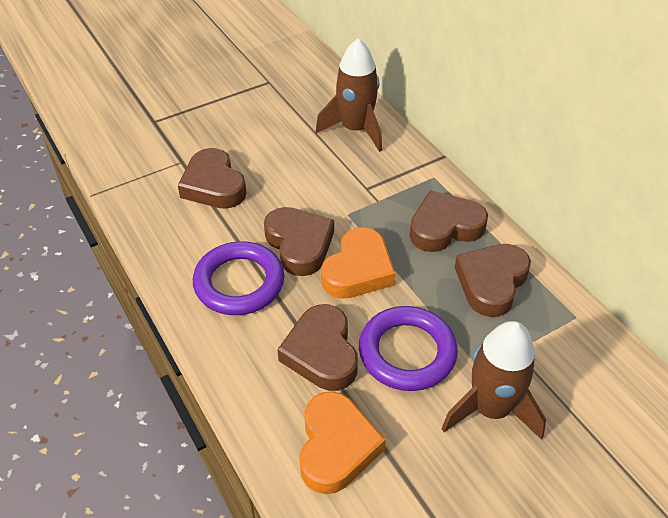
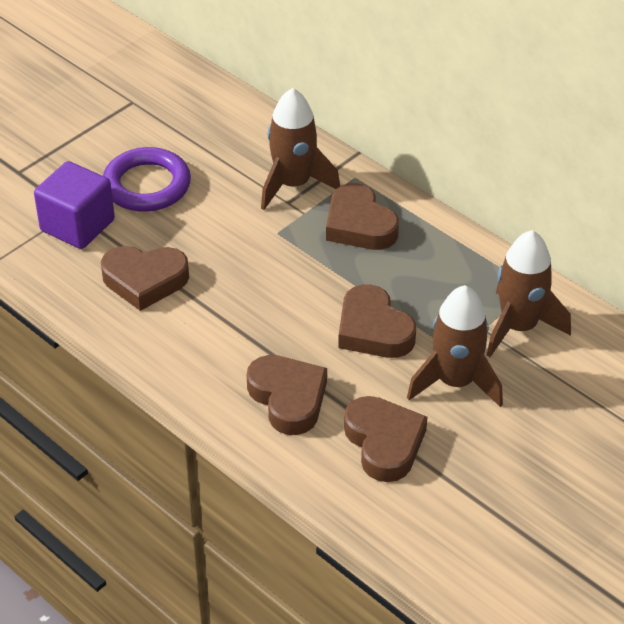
brown rocket: 2 -> 3
orange heart: 2 -> 0
purple cube: 0 -> 1
purple ring: 2 -> 1

